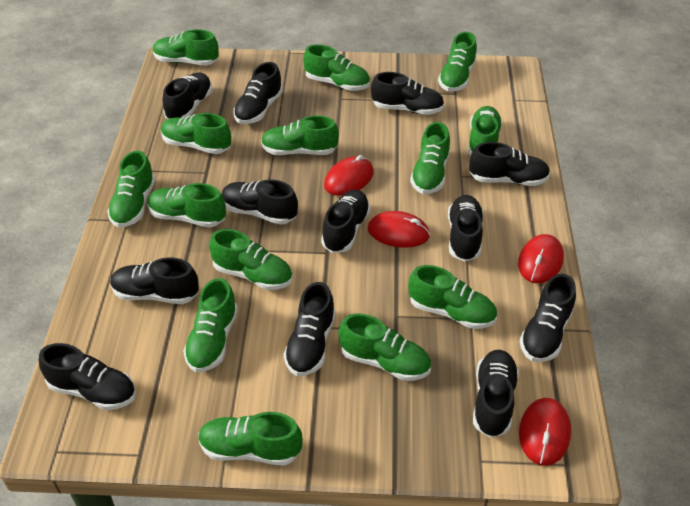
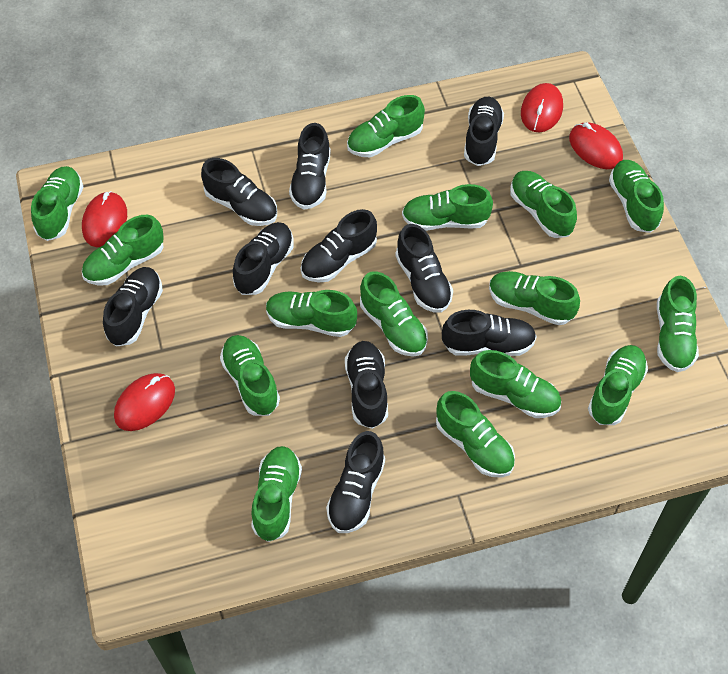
black shoe: 12 -> 10
green shoe: 14 -> 15

